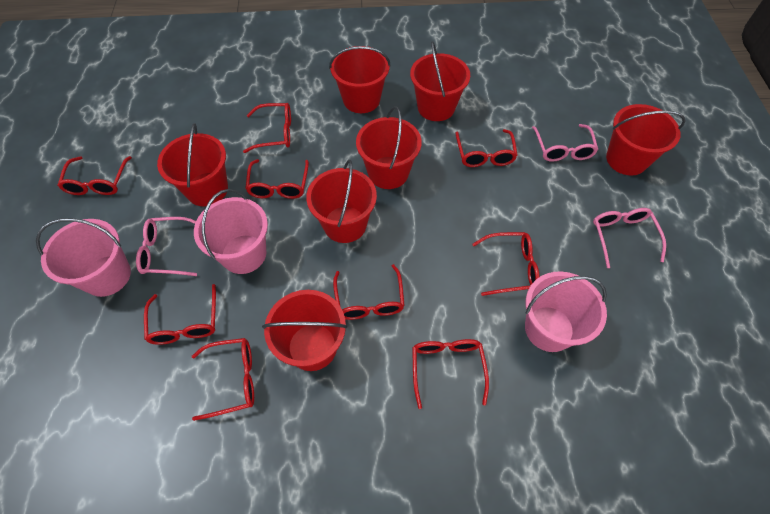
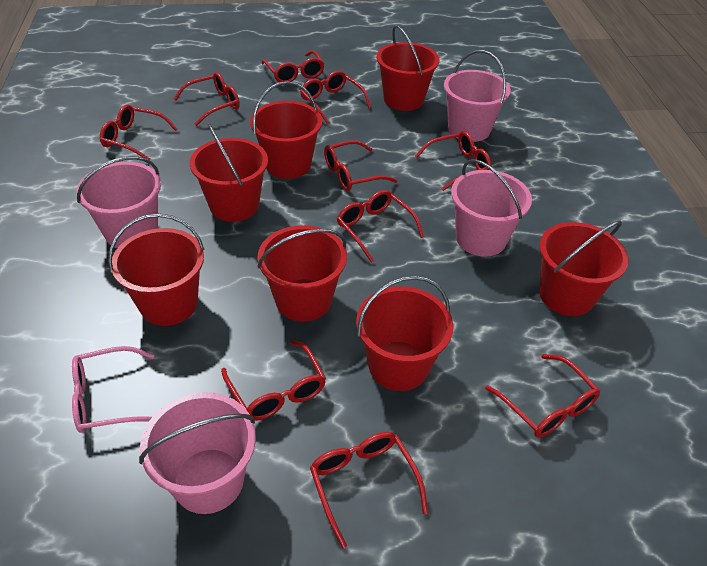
pink bucket: 3 -> 4
pink glasses: 3 -> 1
red glasses: 9 -> 10

